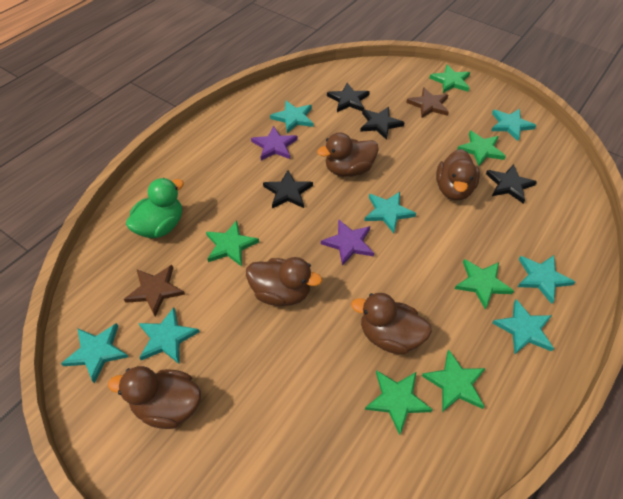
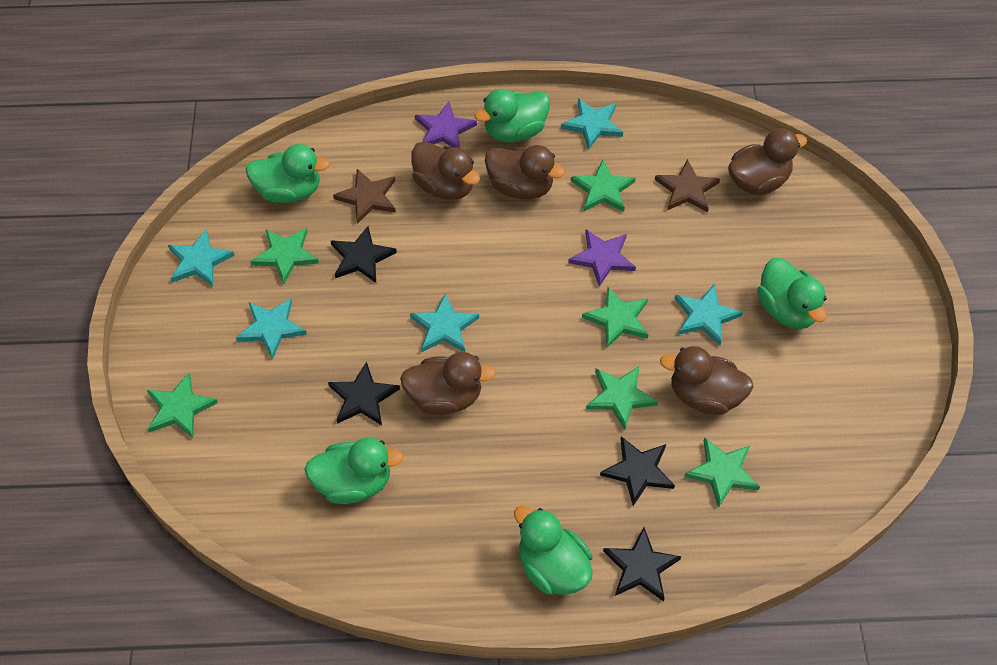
green duck: 1 -> 5
turquoise star: 7 -> 5

